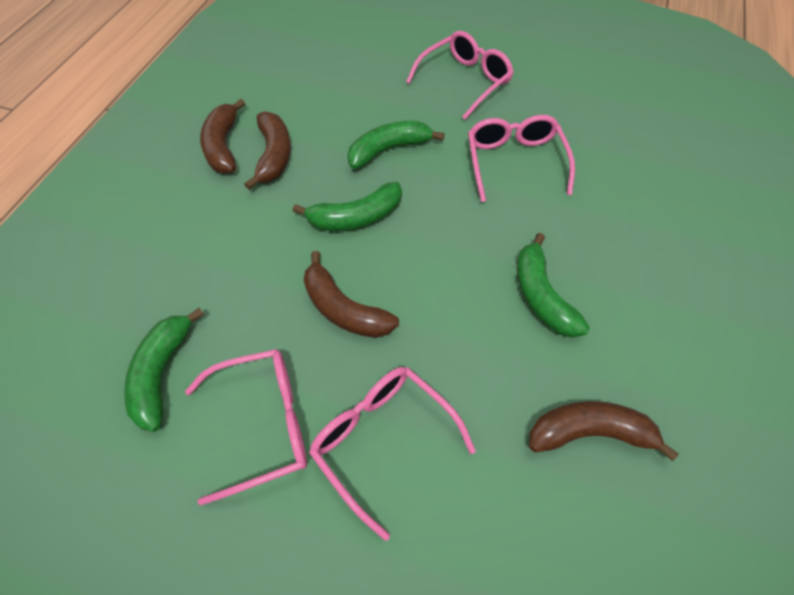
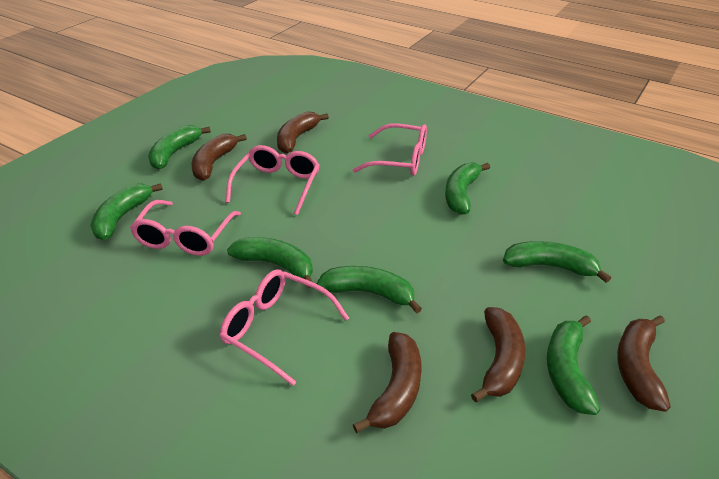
brown banana: 4 -> 5
green banana: 4 -> 7

